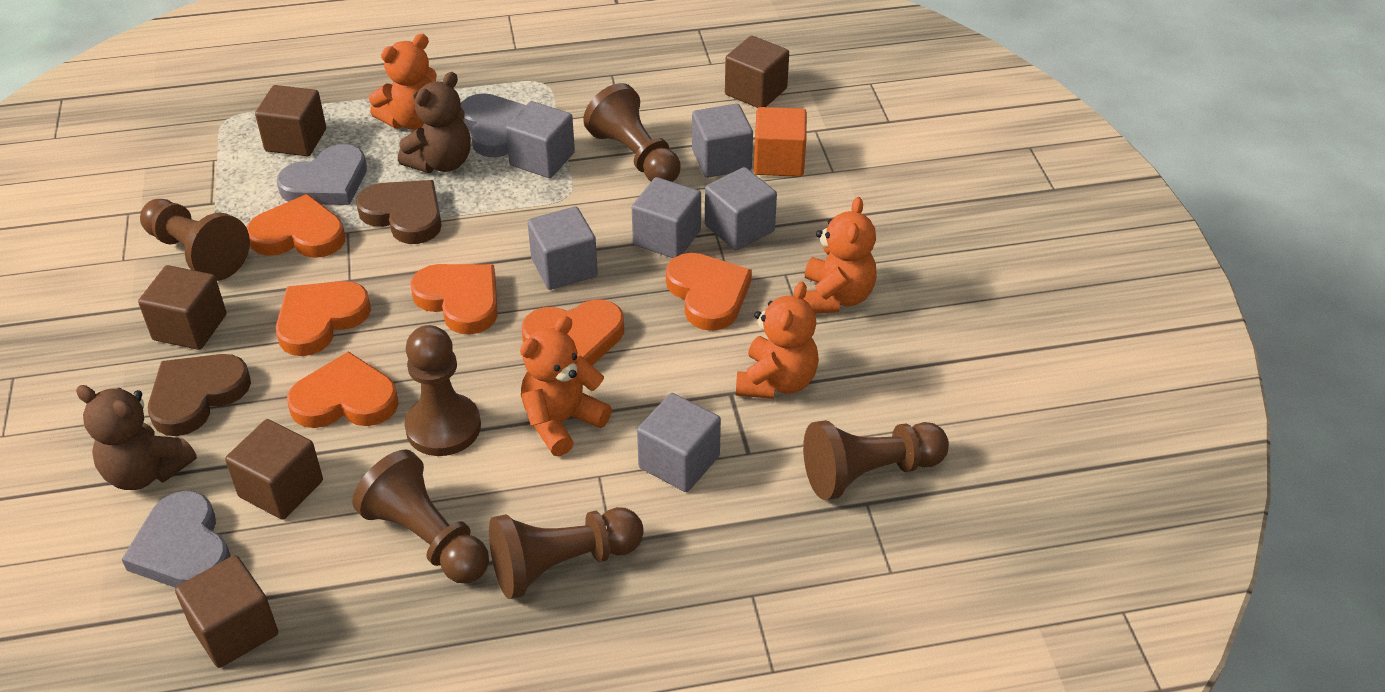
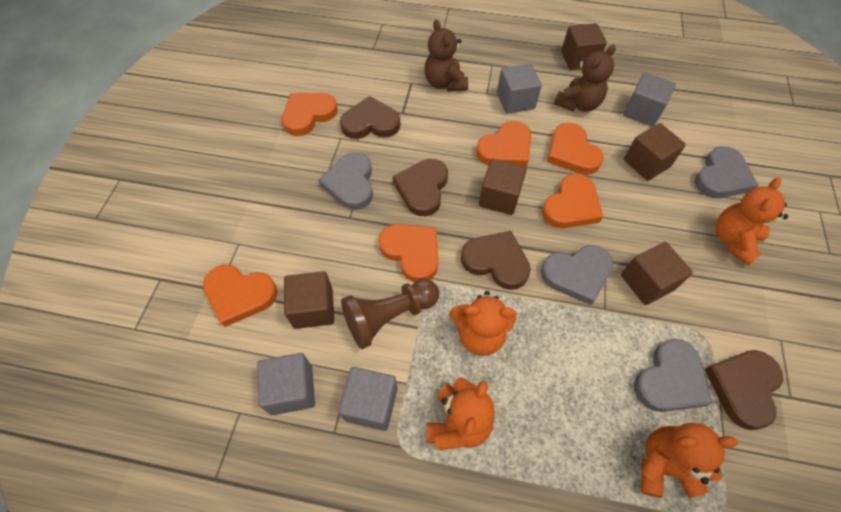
brown heart: 2 -> 4
brown pawn: 6 -> 1
grey cube: 6 -> 4
grey heart: 3 -> 4
orange cube: 1 -> 0

